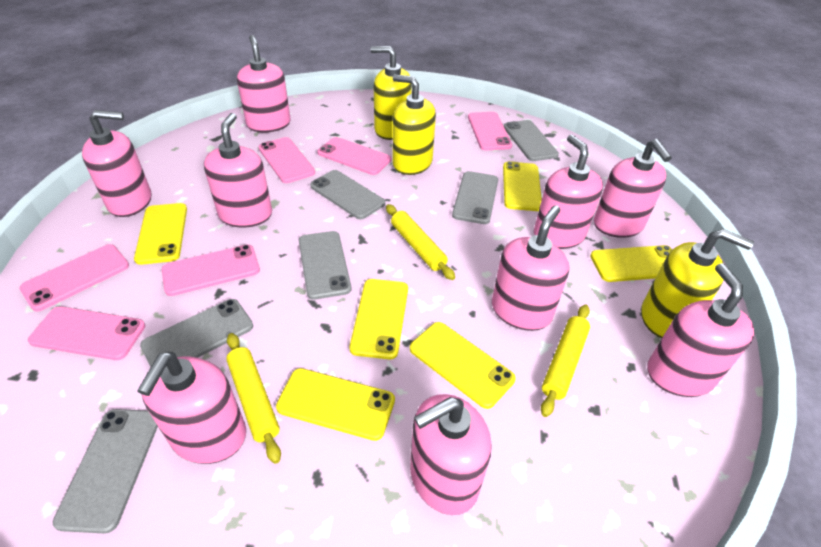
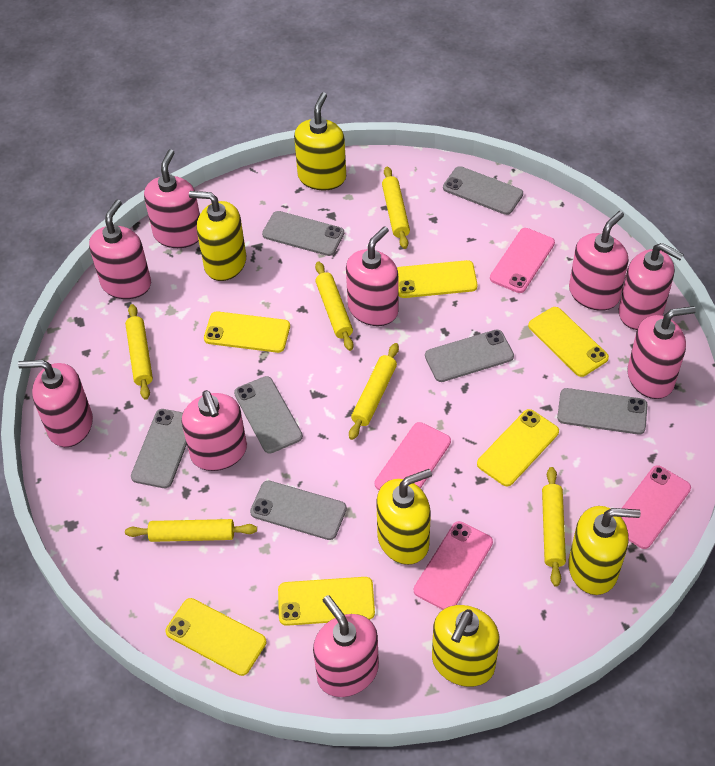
grey phone: 6 -> 7
pink phone: 6 -> 4
yellow rolling pin: 3 -> 6
yellow soap dispenser: 3 -> 5

